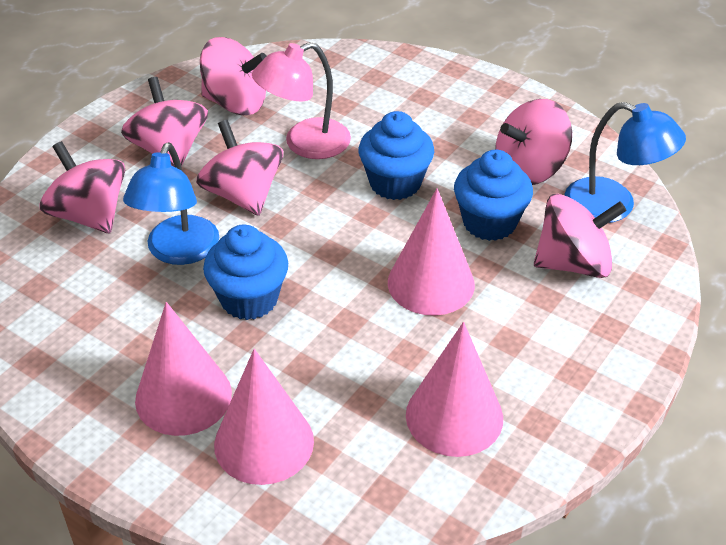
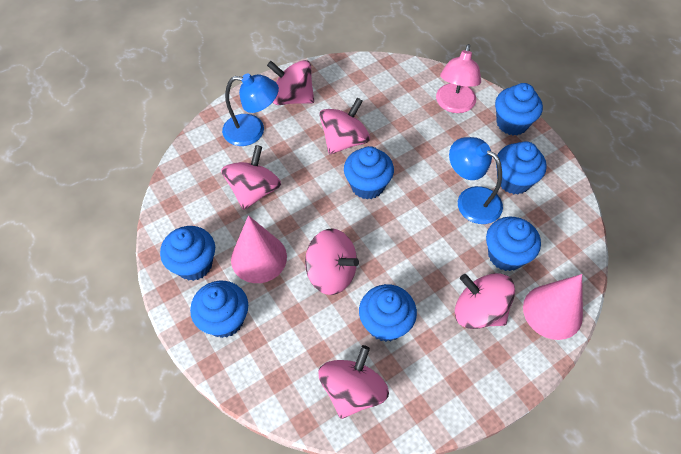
blue cupcake: 3 -> 7
pink cone: 4 -> 2

